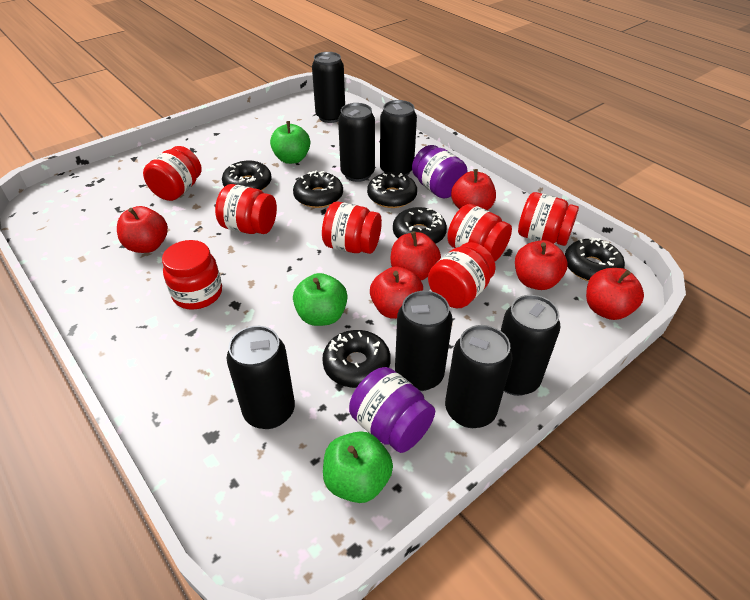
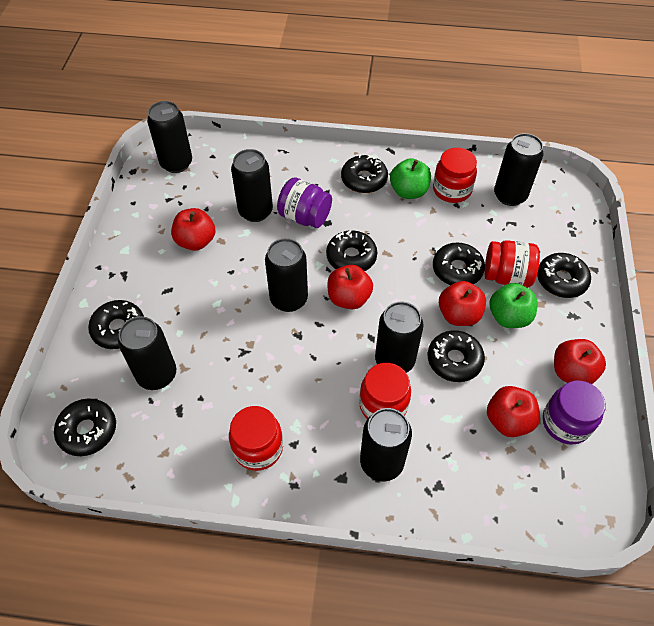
black donut: 6 -> 7
green apple: 3 -> 2
red apple: 6 -> 5
red jar: 7 -> 4

